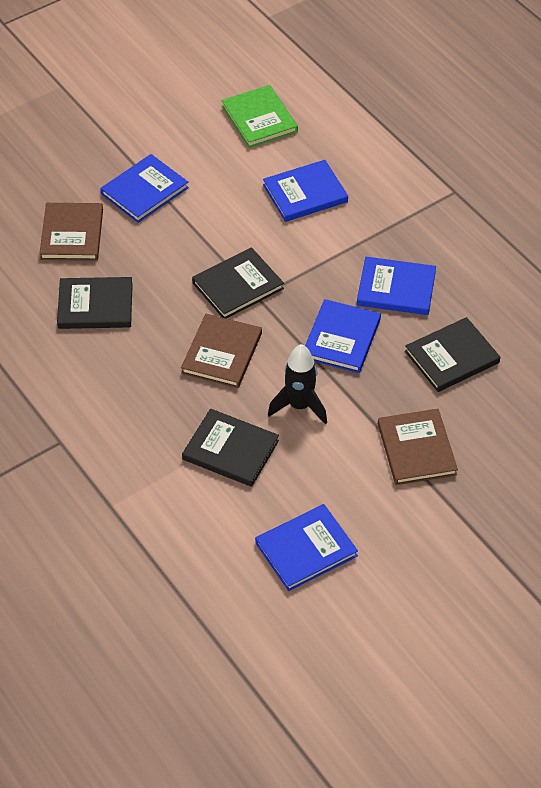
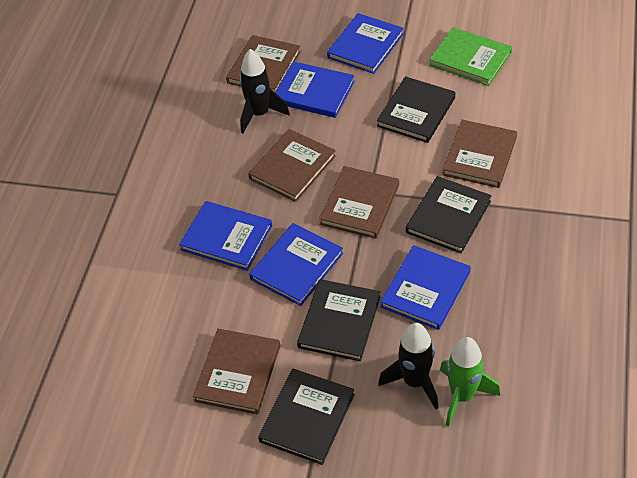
black rocket: 1 -> 2
brown book: 3 -> 5
green rocket: 0 -> 1

